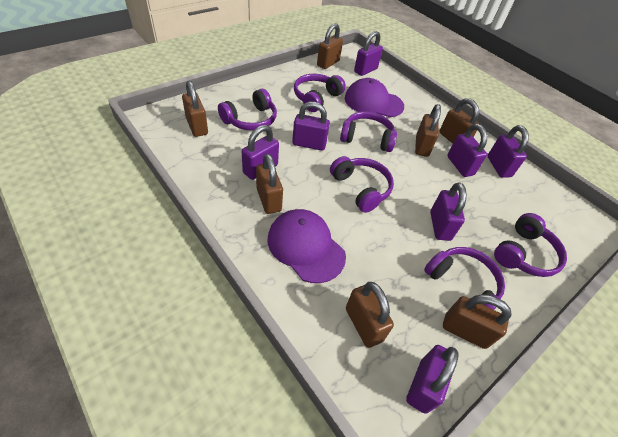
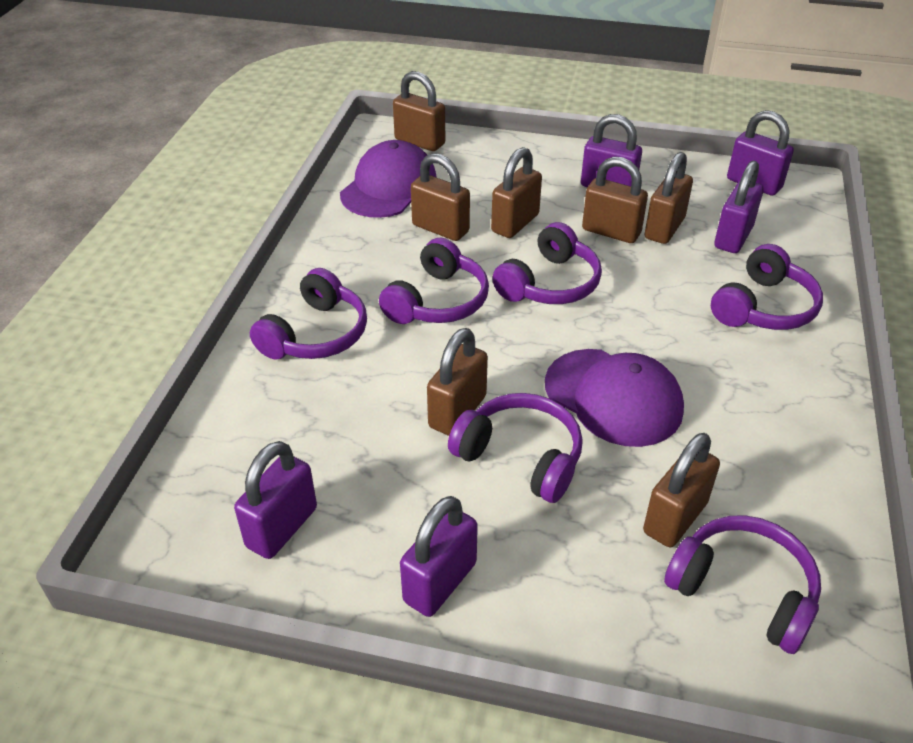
purple padlock: 7 -> 5

